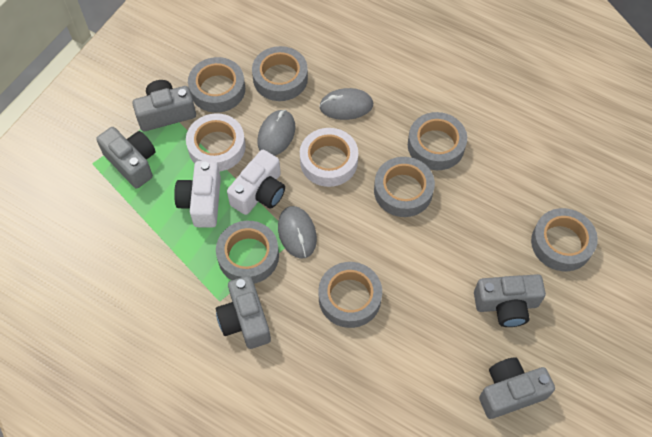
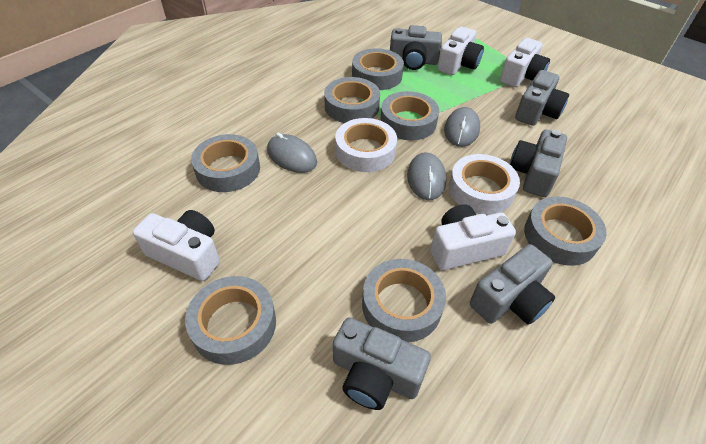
white camera: 2 -> 4

